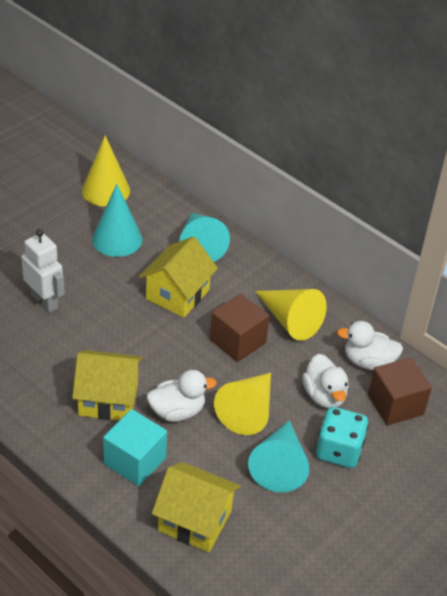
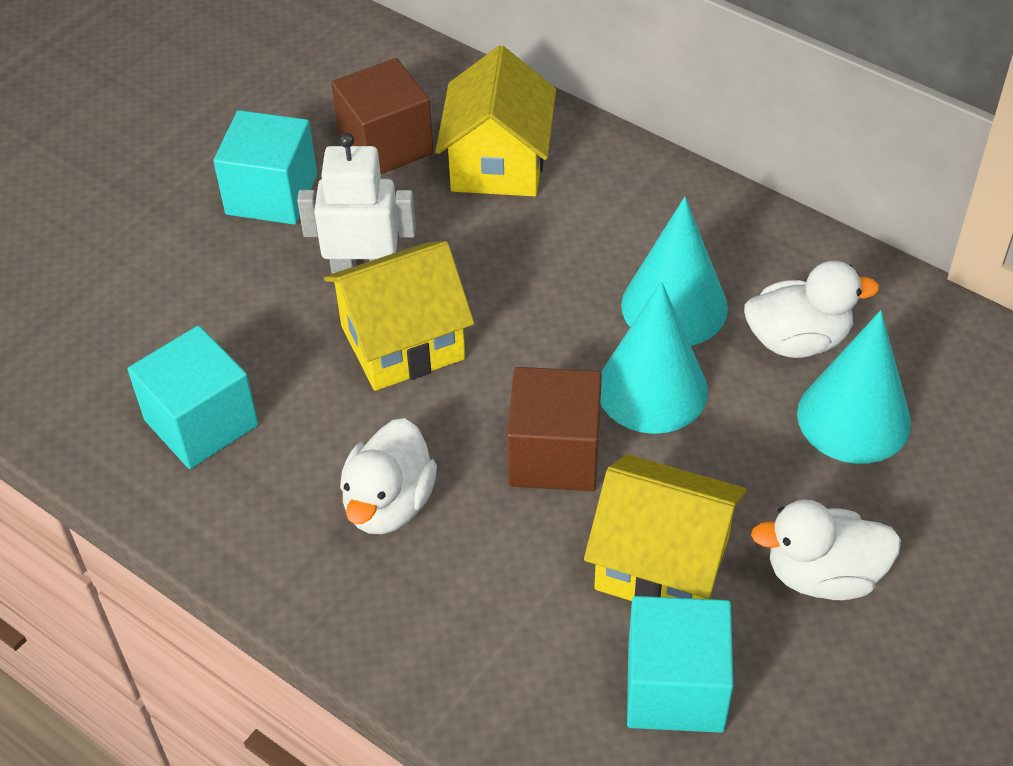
turquoise cube: 1 -> 3
turquoise dice: 1 -> 0
yellow cone: 3 -> 0

